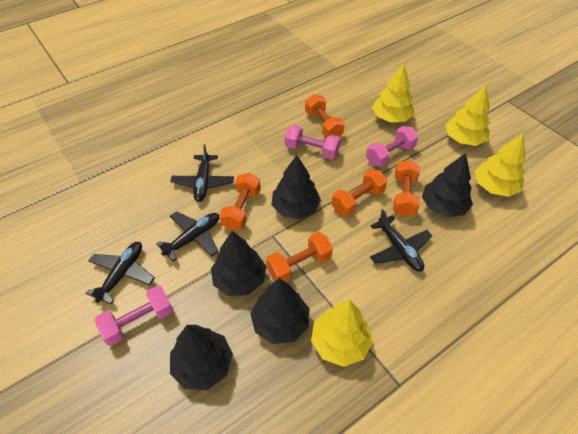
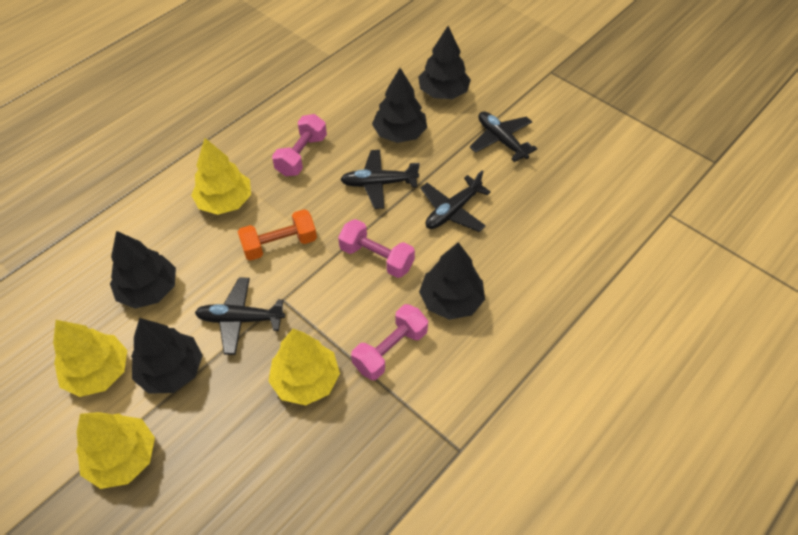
orange dumbbell: 5 -> 1

